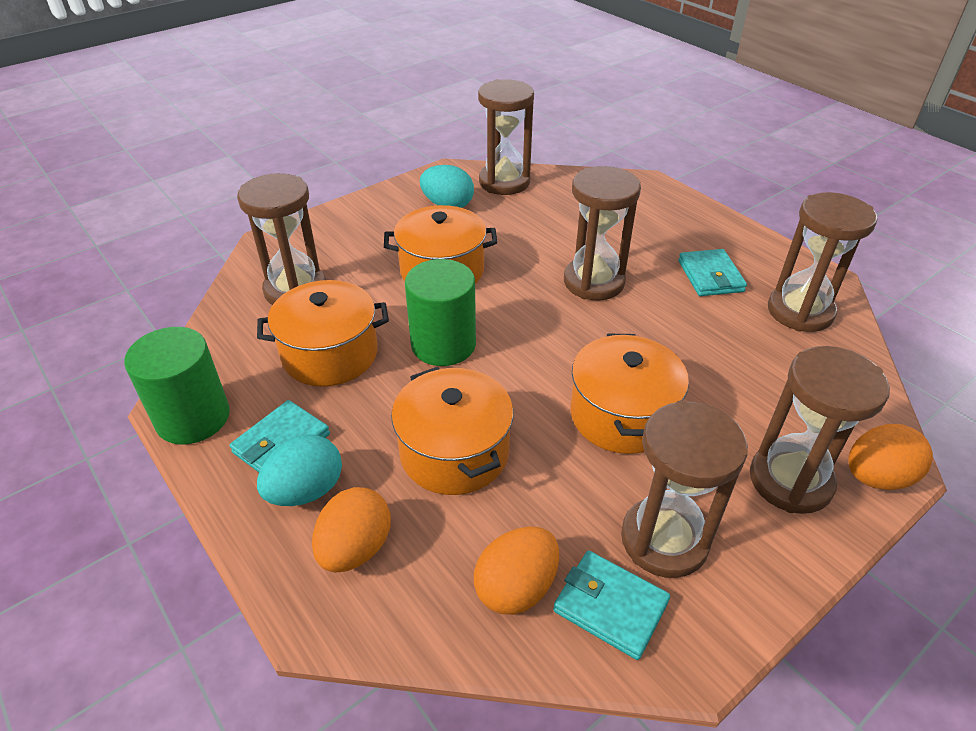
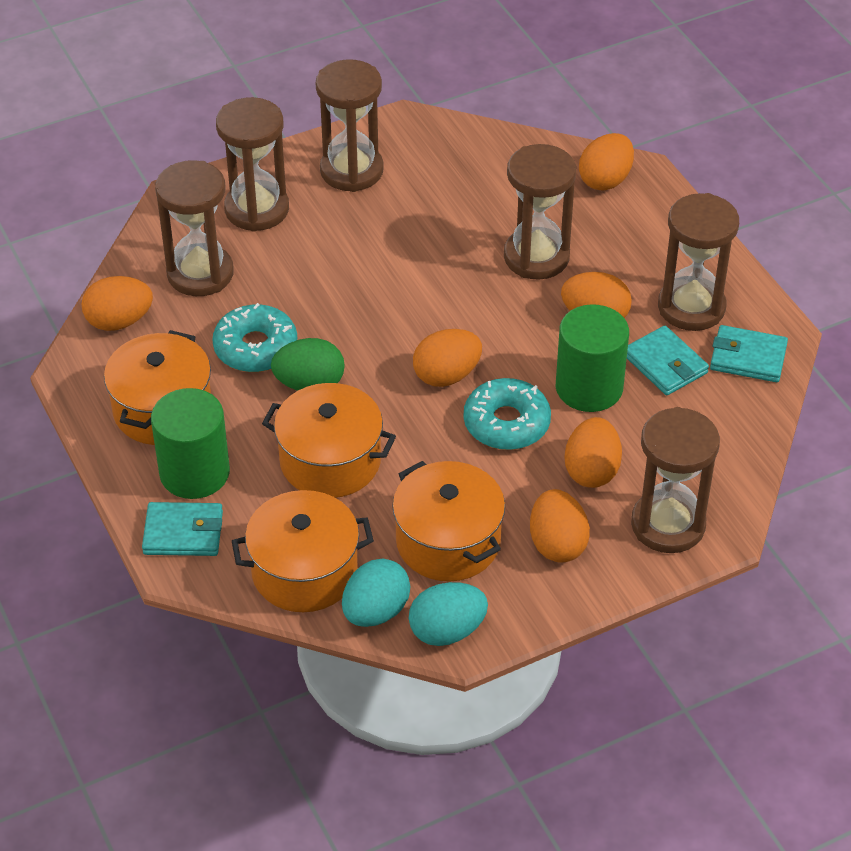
green egg: 0 -> 1
orange egg: 3 -> 6
turquoise donut: 0 -> 2

